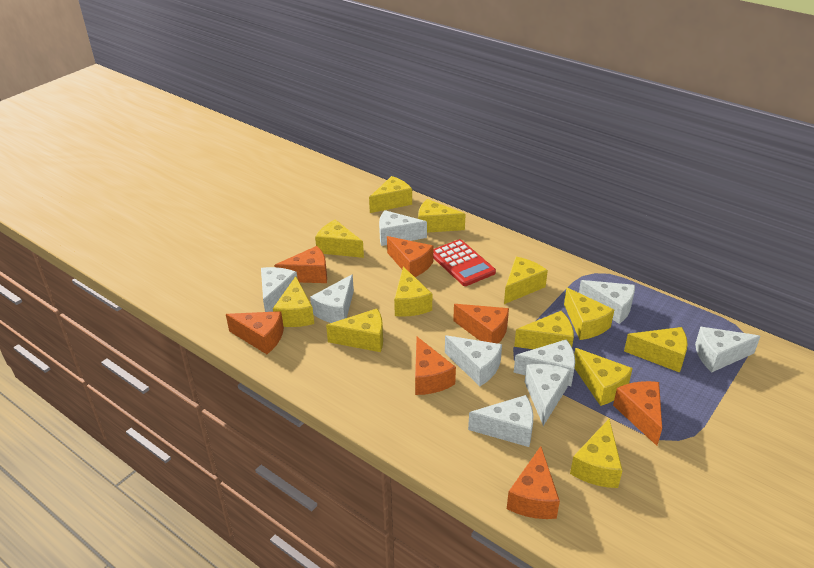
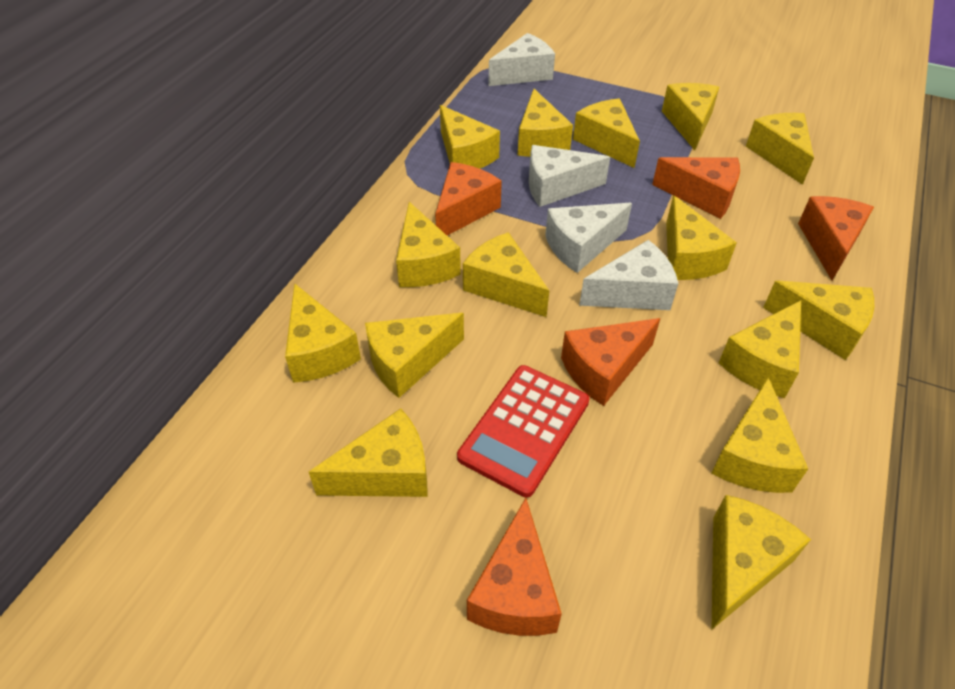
orange cheese: 7 -> 5
white cheese: 9 -> 4
yellow cheese: 12 -> 15

